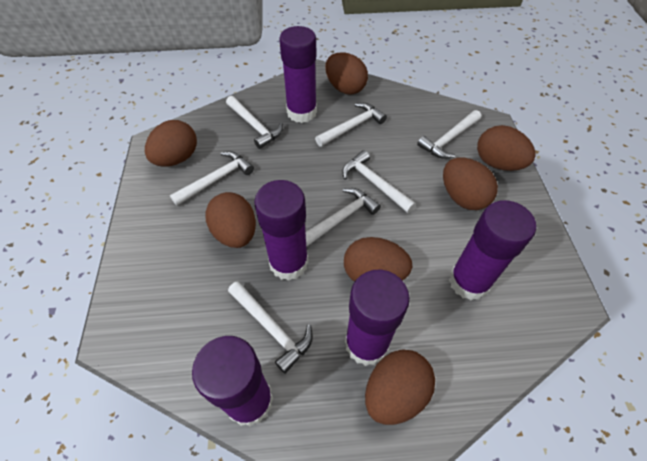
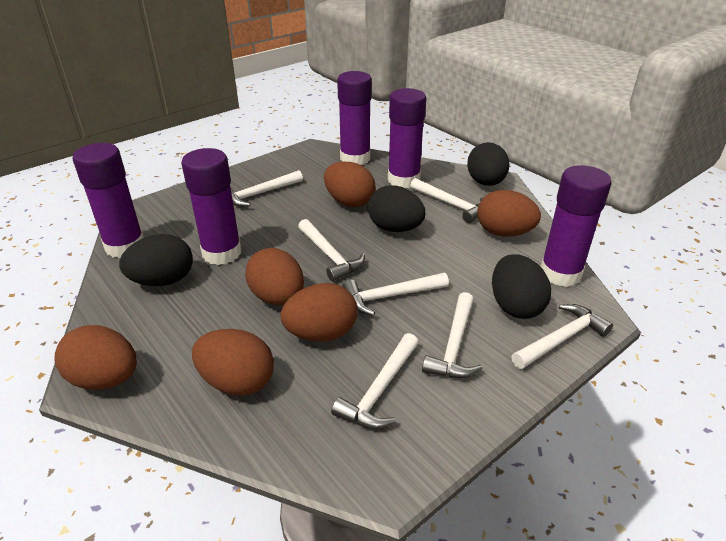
black egg: 0 -> 4
brown egg: 7 -> 6

